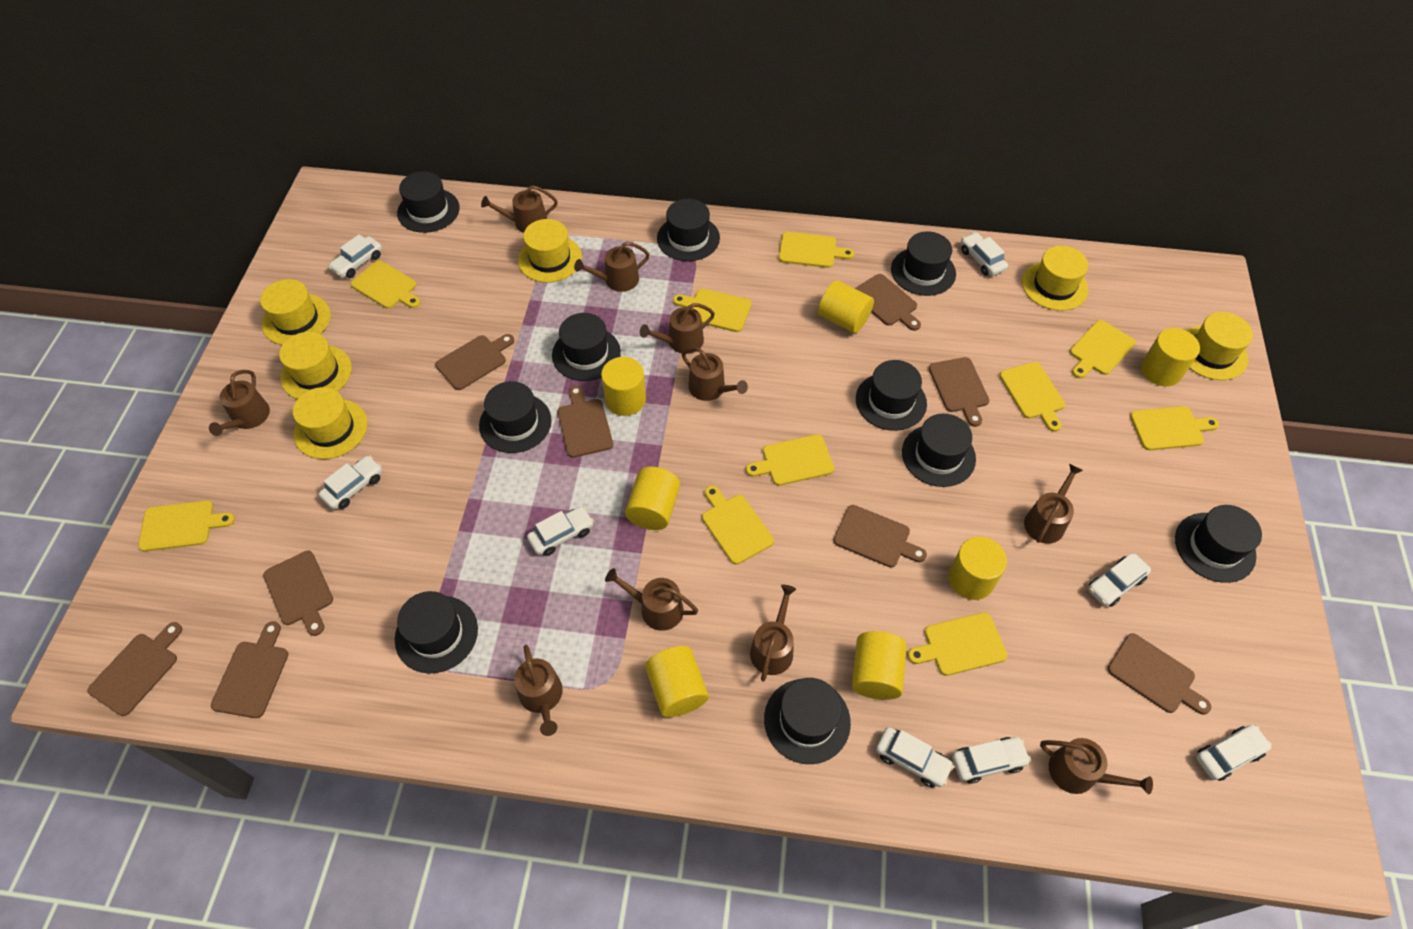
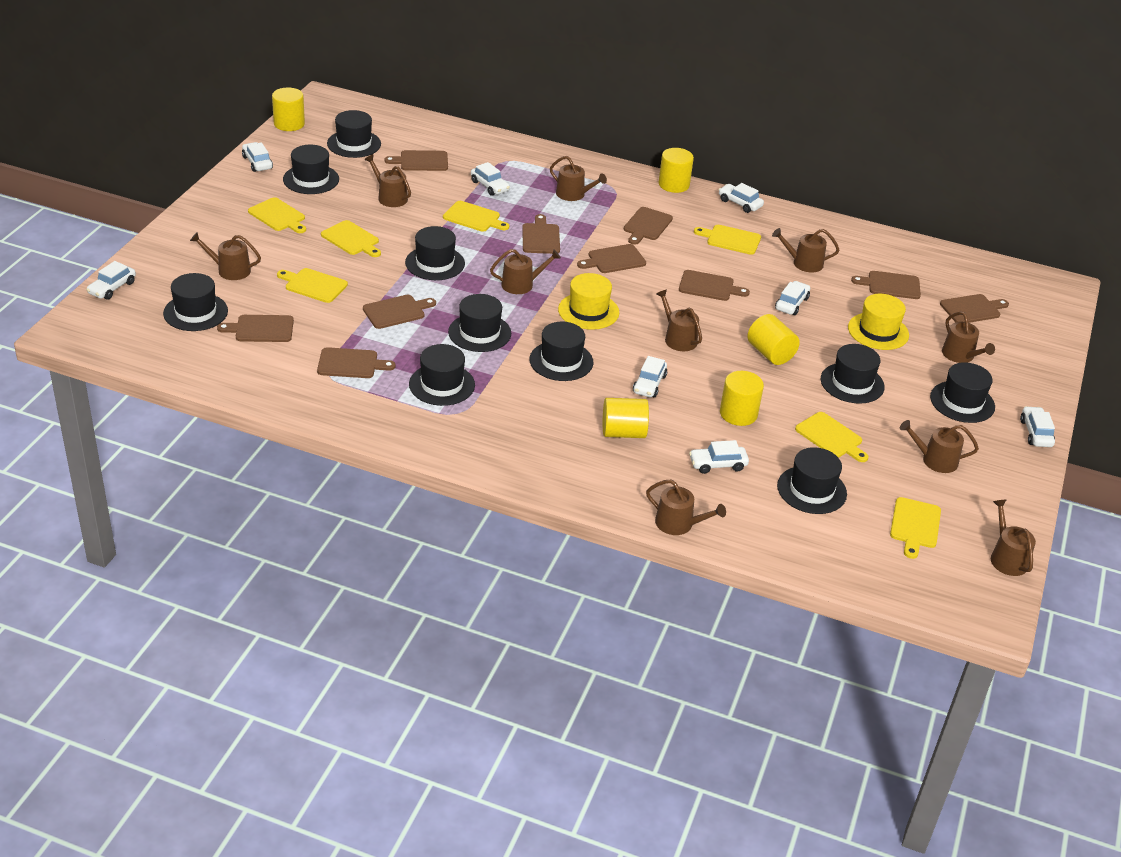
brown cutting board: 9 -> 10
yellow cutting board: 10 -> 7
yellow cylinder: 7 -> 5
yellow hat: 6 -> 2

